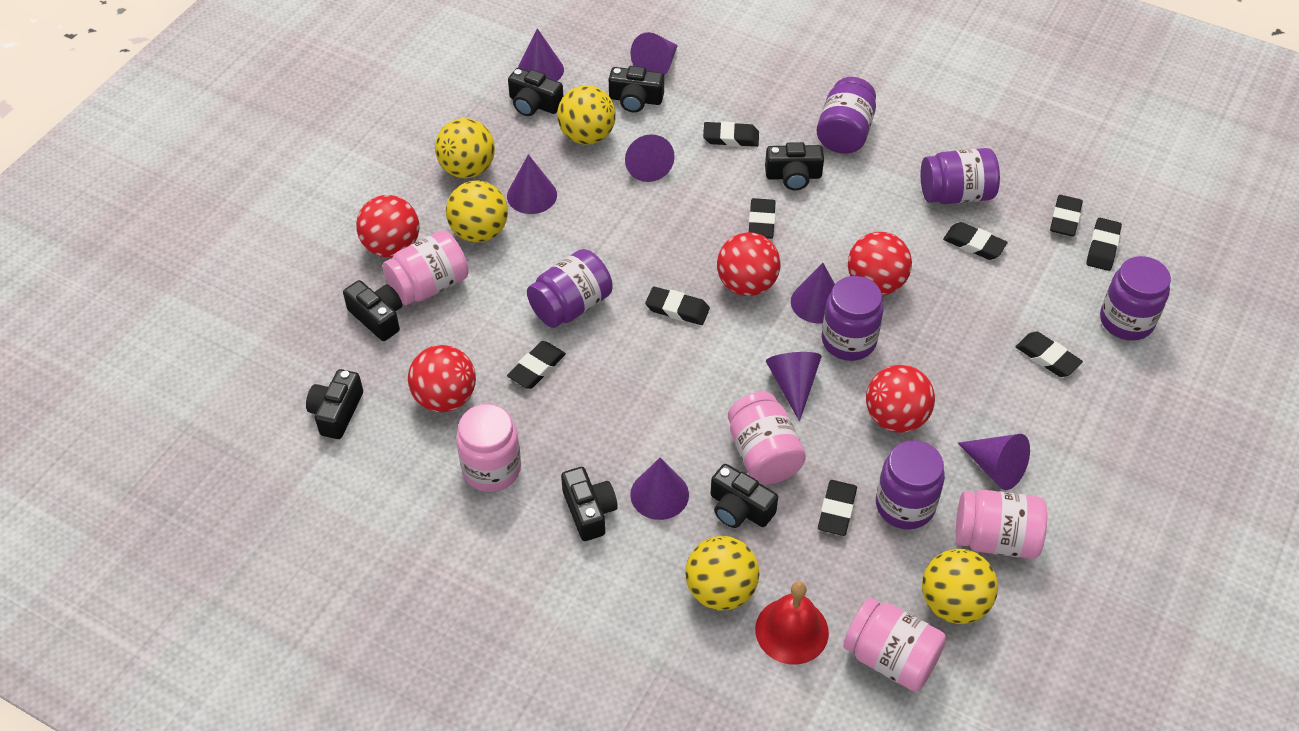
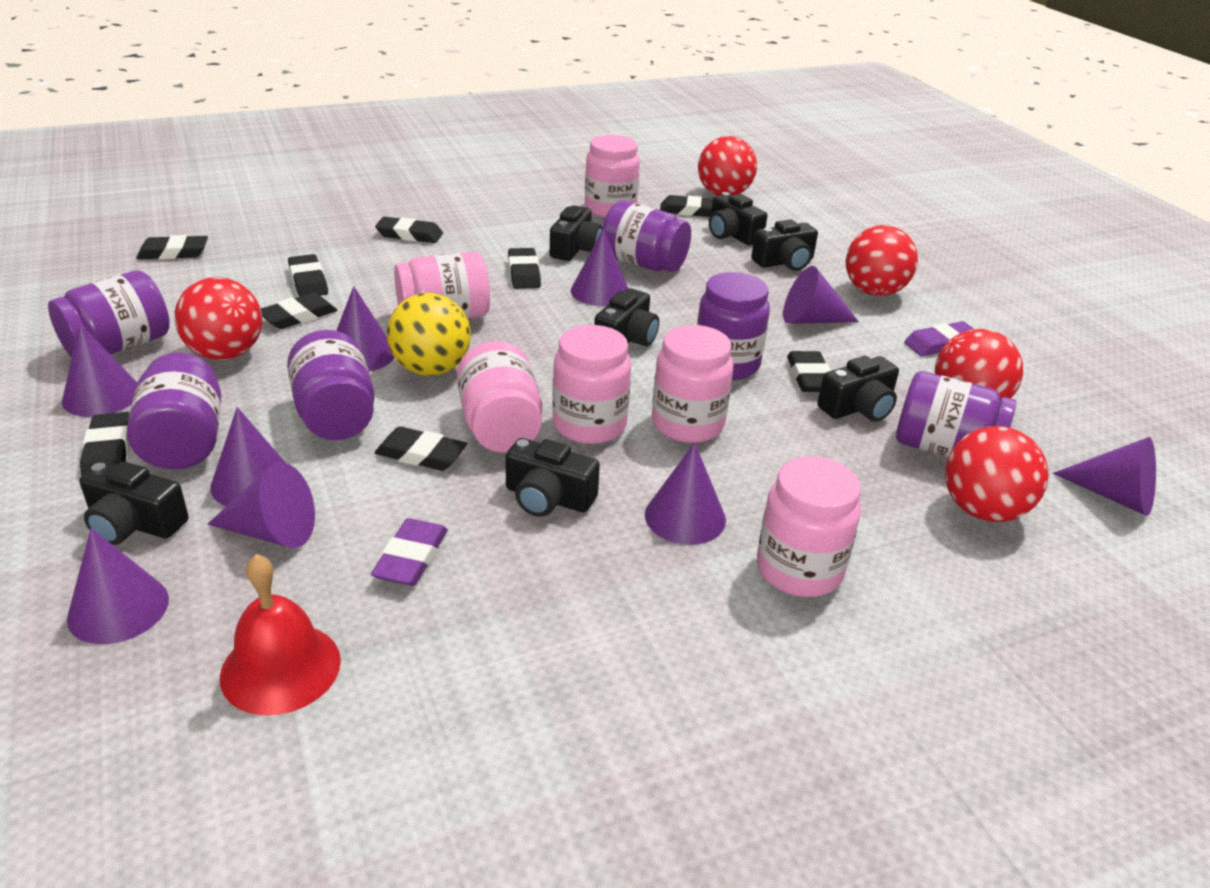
pink jar: 5 -> 6
purple cone: 8 -> 9
purple eraser: 0 -> 2
yellow ball: 5 -> 1

